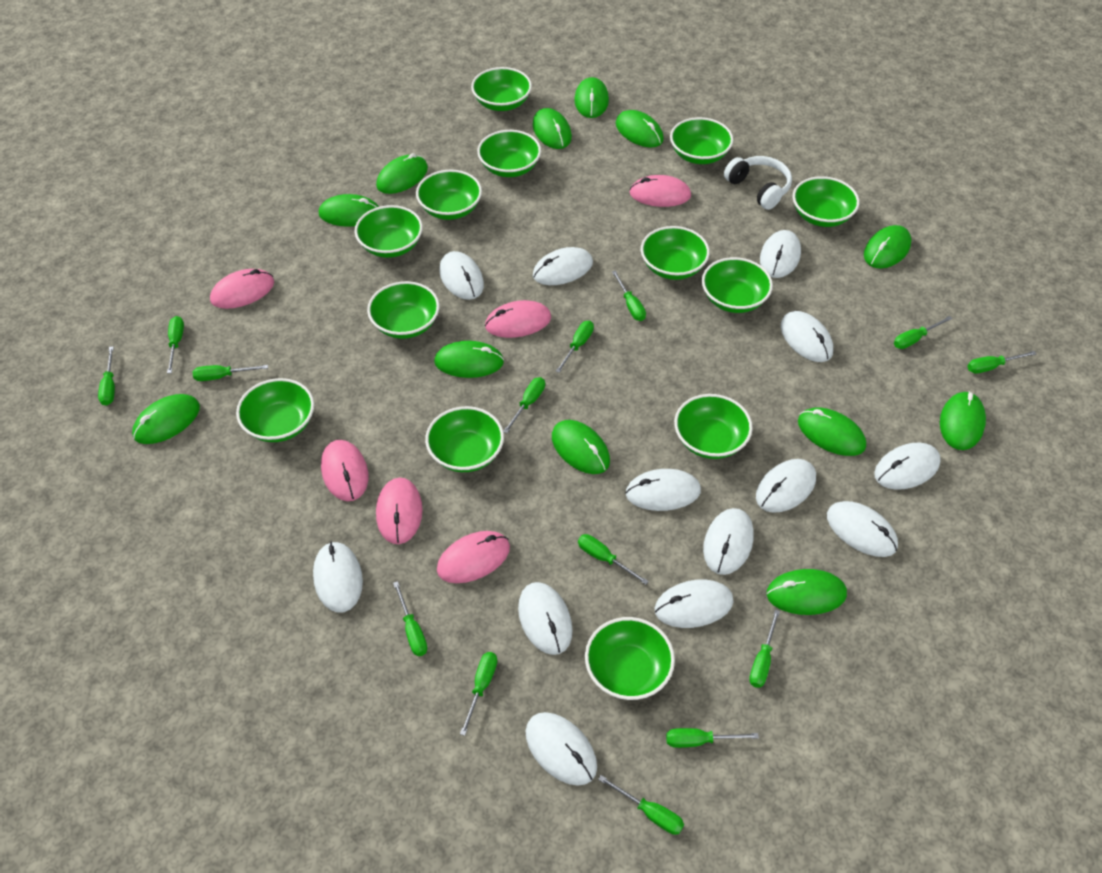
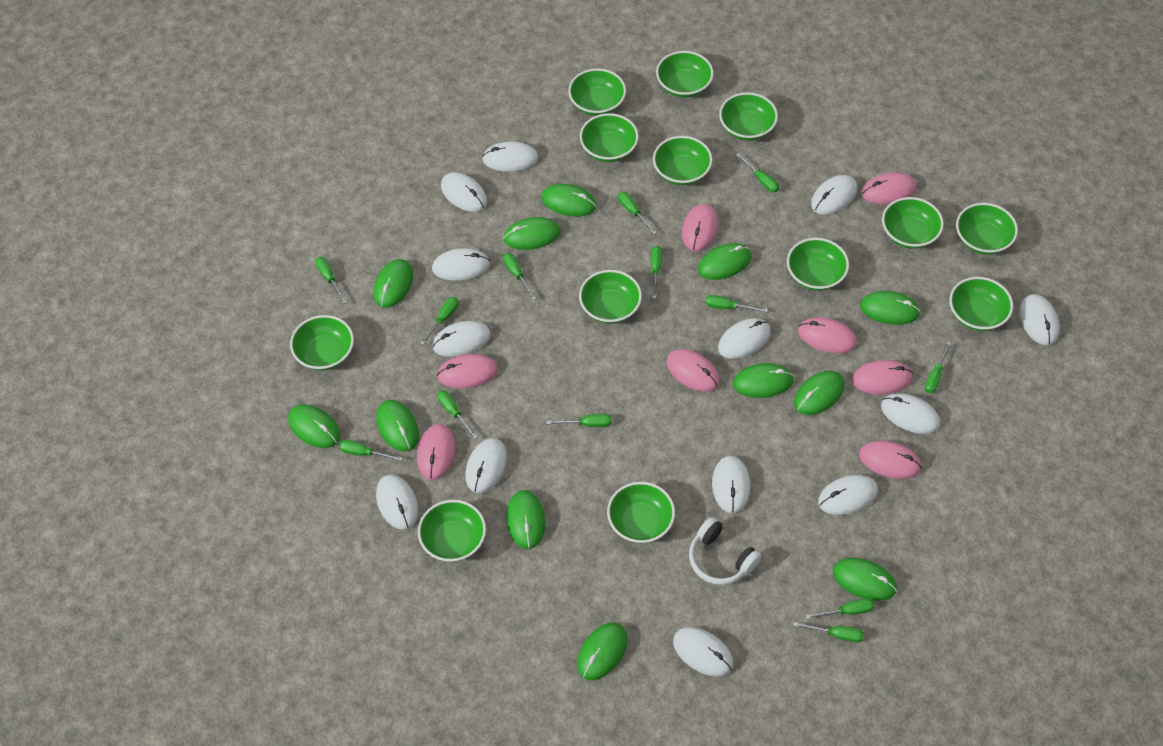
green screwdriver: 14 -> 13
pink mouse: 6 -> 8

